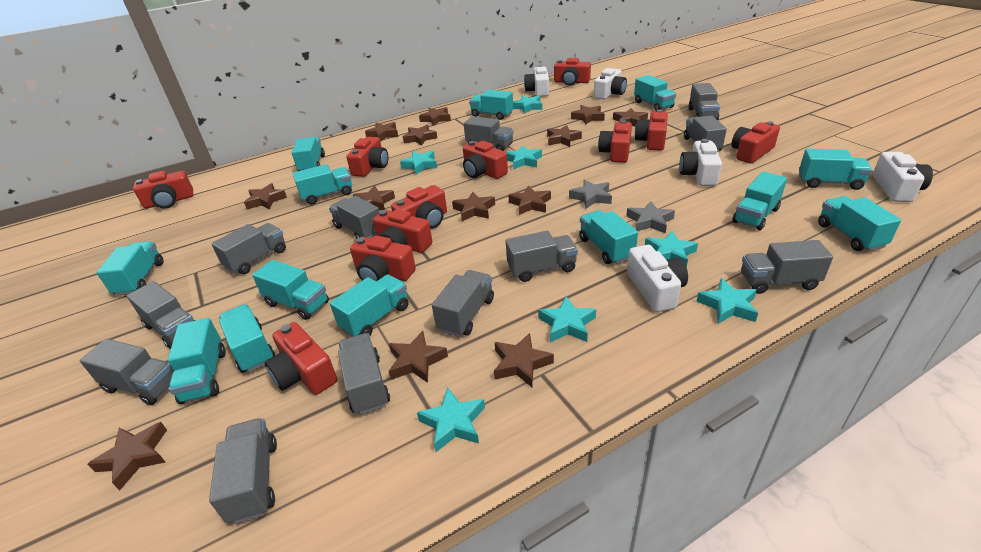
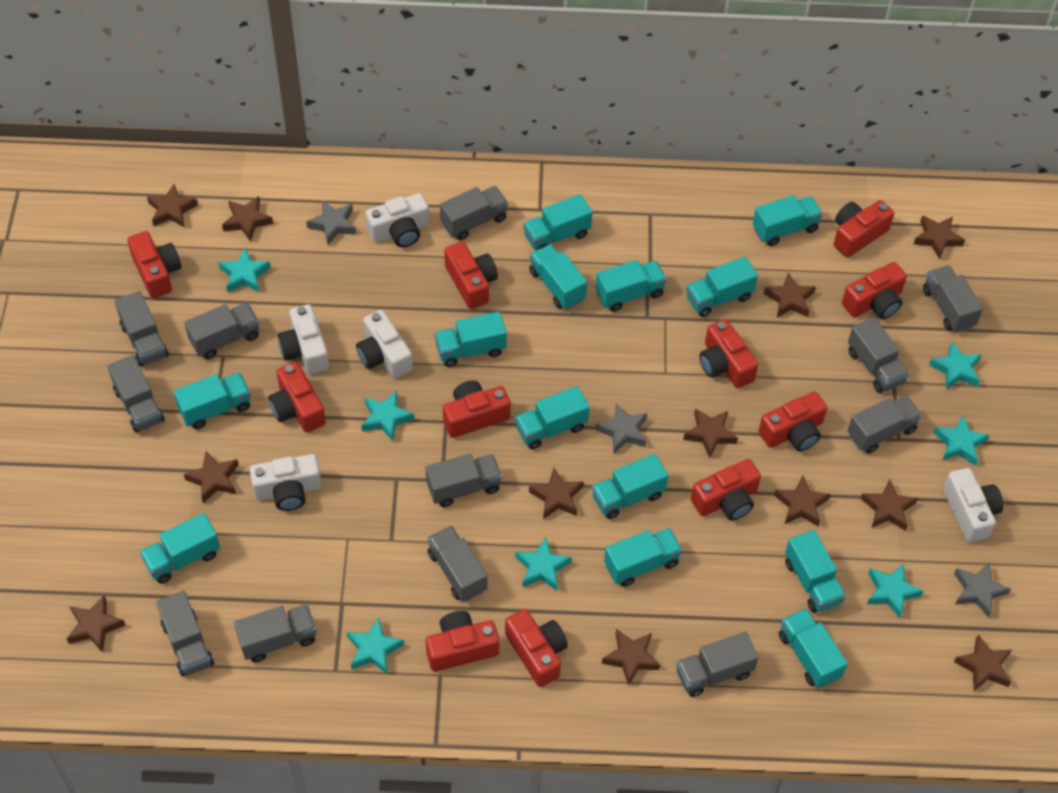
brown star: 13 -> 12
grey star: 2 -> 3

